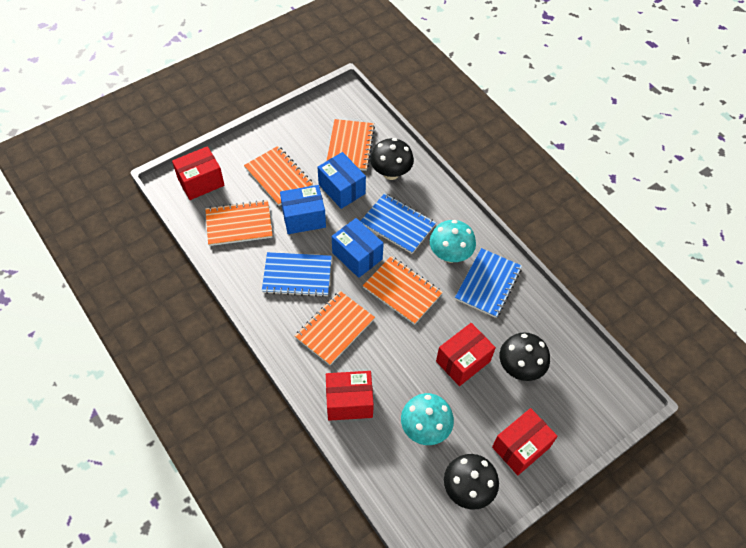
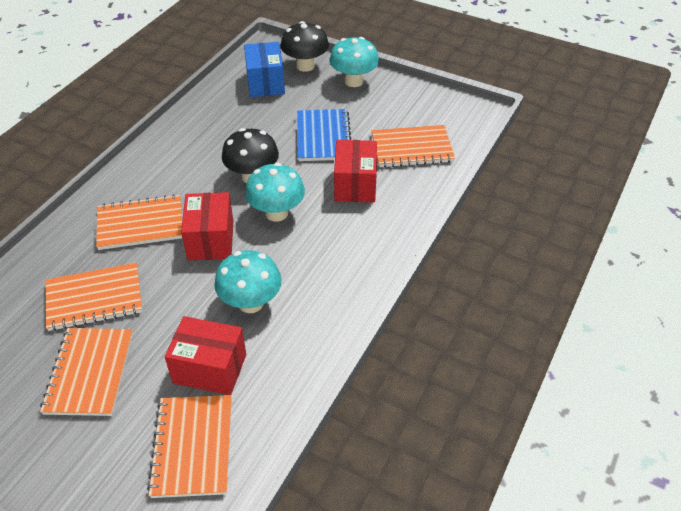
black mushroom: 3 -> 2
blue box: 3 -> 1
blue notebook: 3 -> 1
red box: 4 -> 3
turquoise mushroom: 2 -> 3

